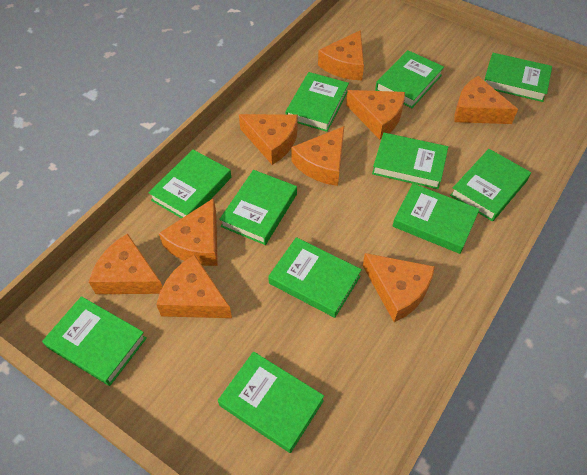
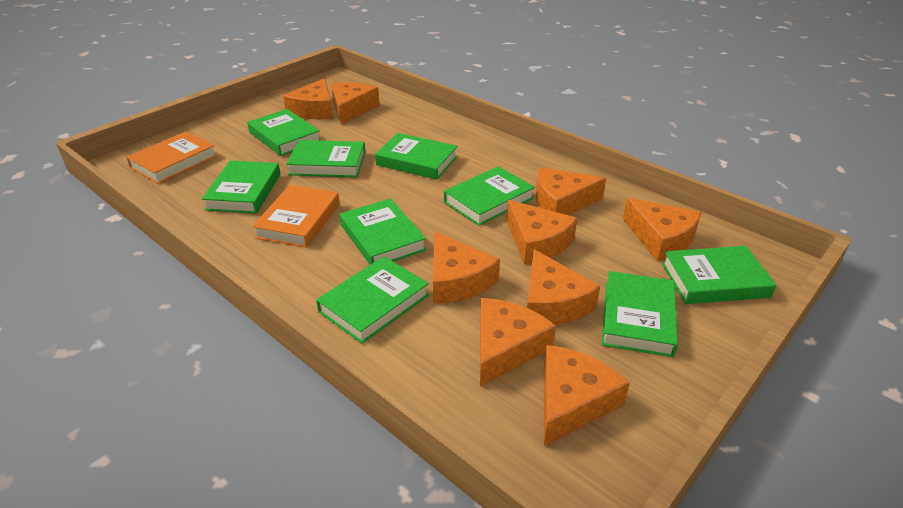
green book: 11 -> 9
orange book: 0 -> 2

